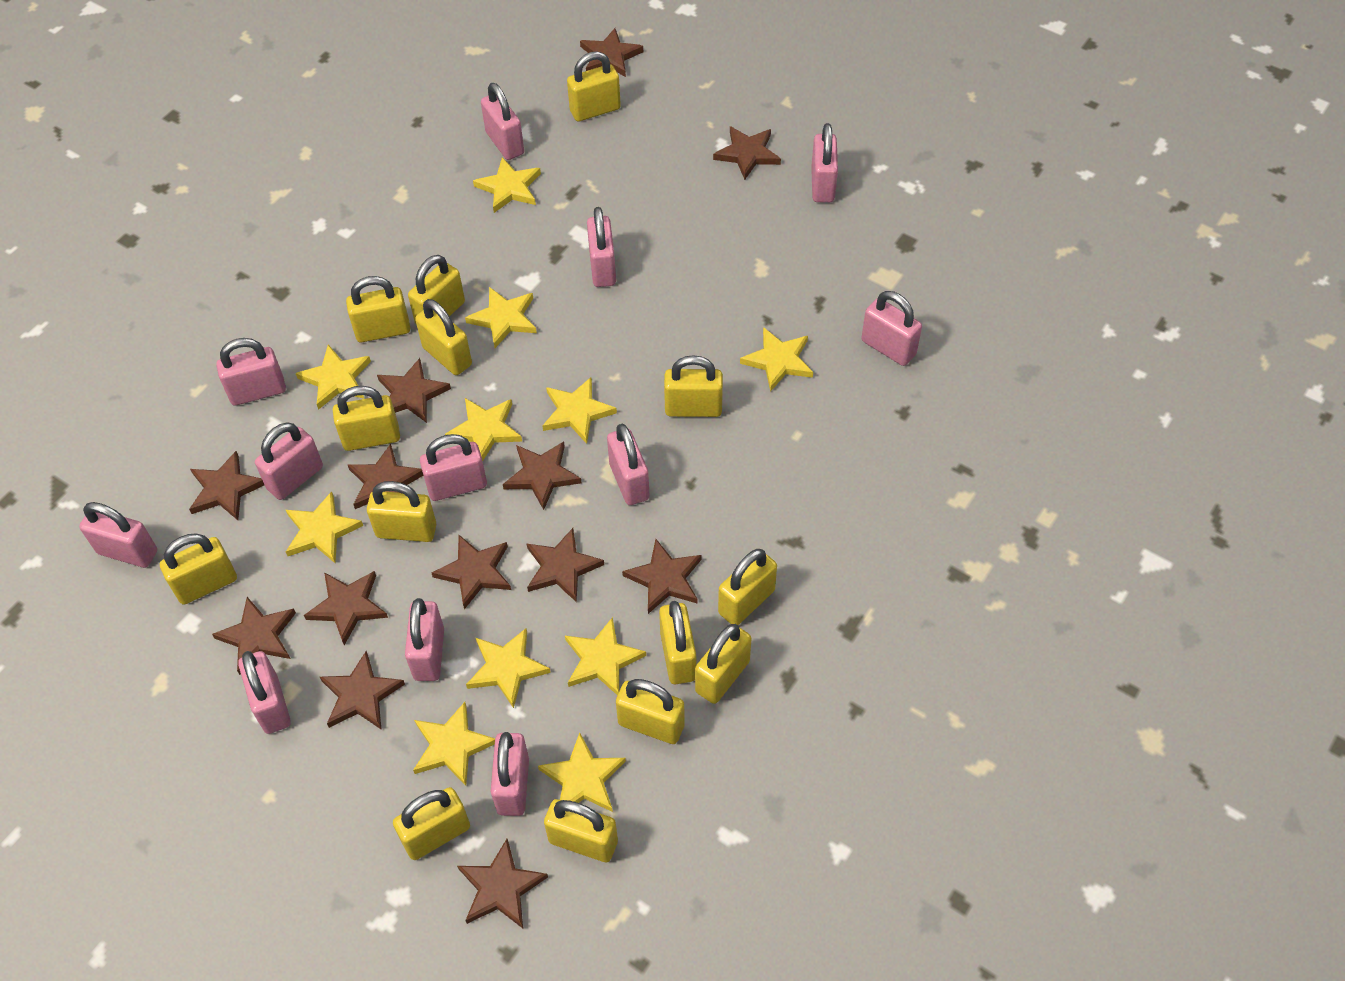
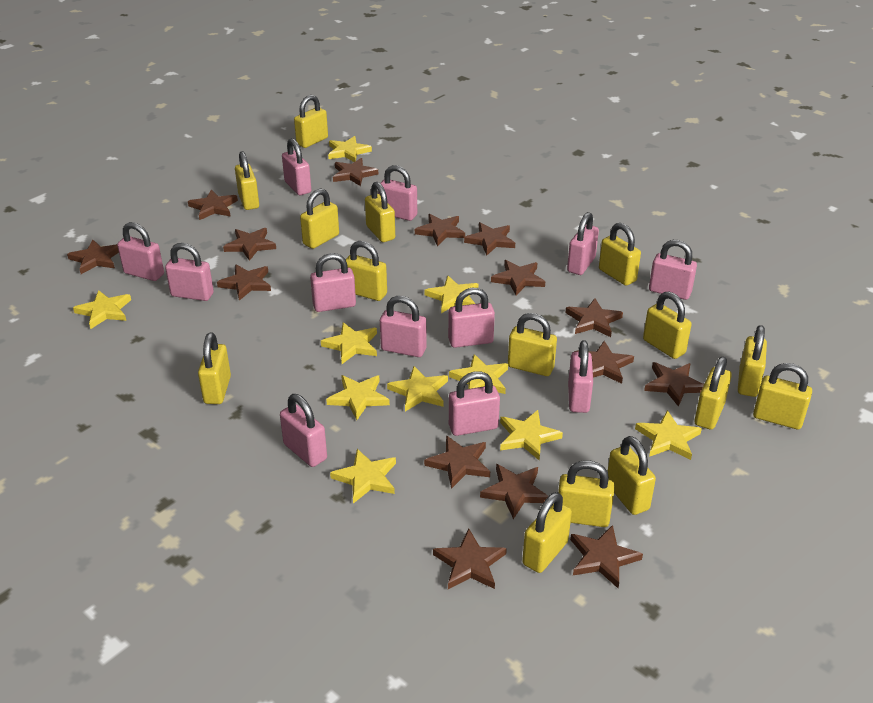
brown star: 13 -> 15
yellow padlock: 14 -> 15
yellow star: 11 -> 10

